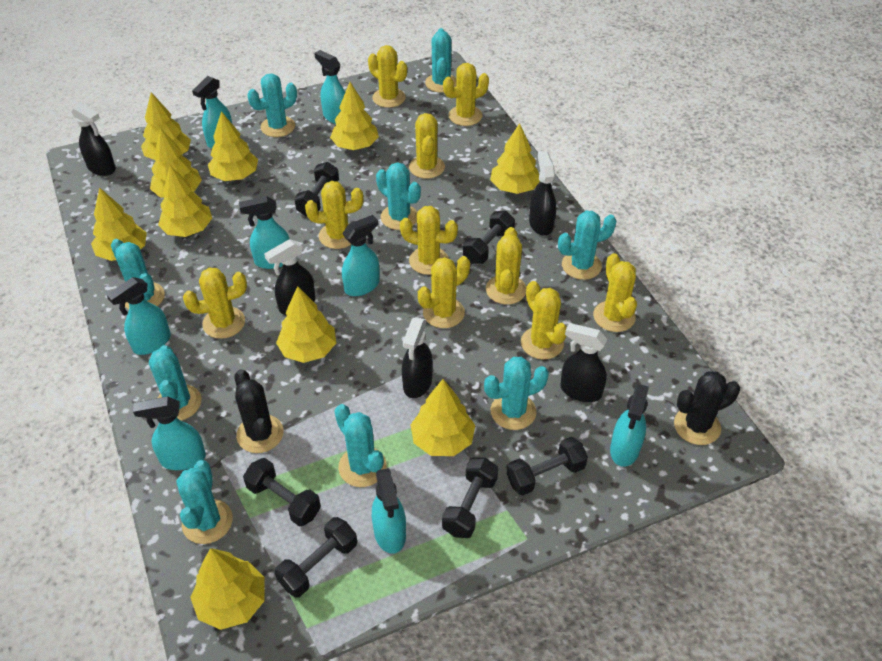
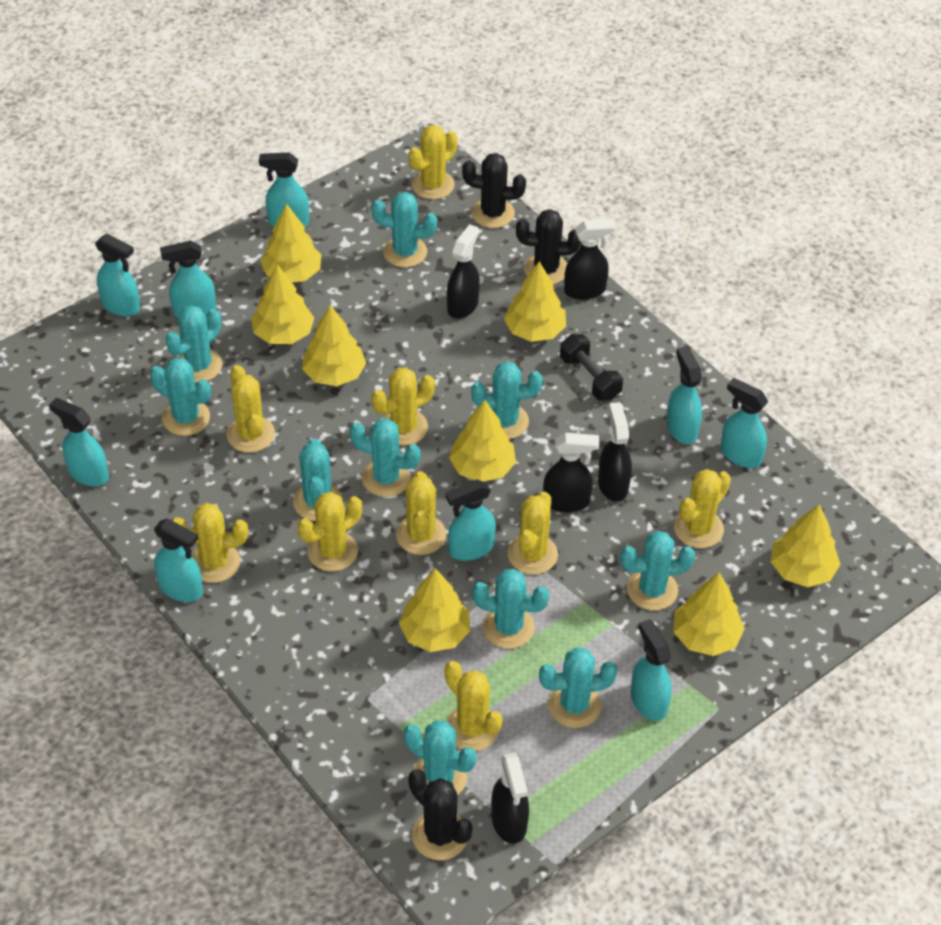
black cactus: 2 -> 3
black dumbbell: 6 -> 1
turquoise cactus: 9 -> 10
turquoise spray bottle: 8 -> 9
yellow cactus: 10 -> 9
yellow tree: 10 -> 8

